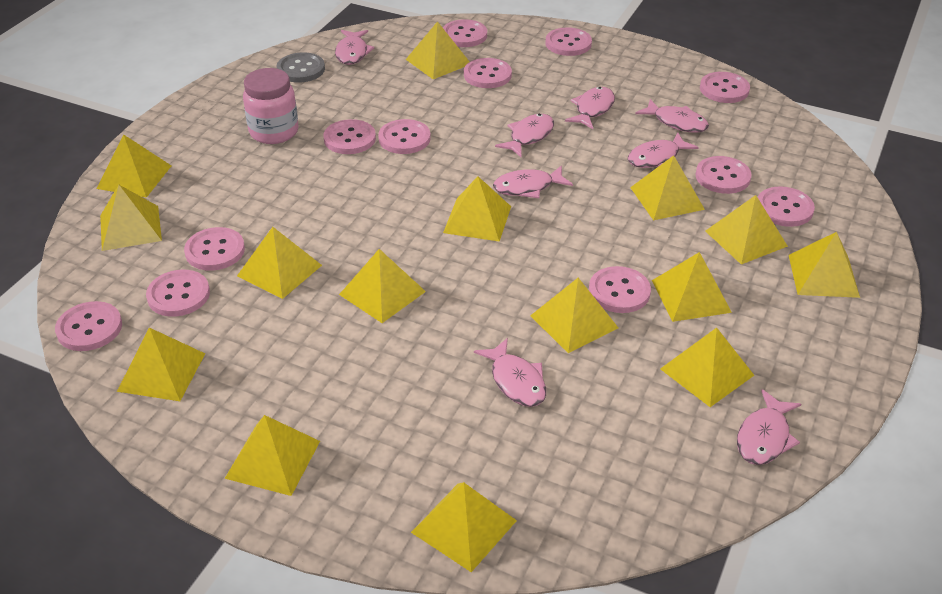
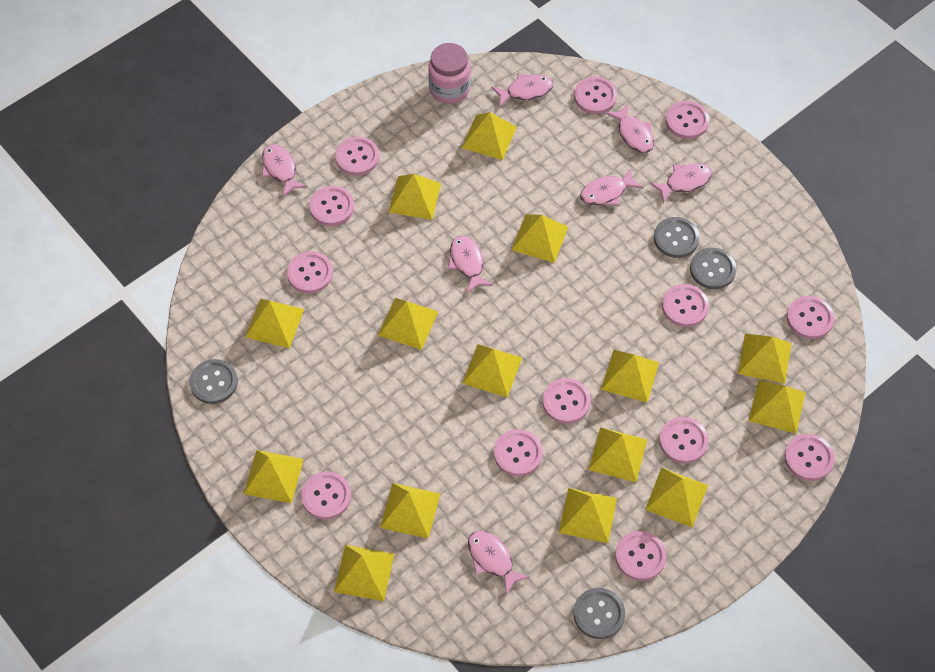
grey button: 1 -> 4
pink button: 12 -> 13
pink fish: 8 -> 7

